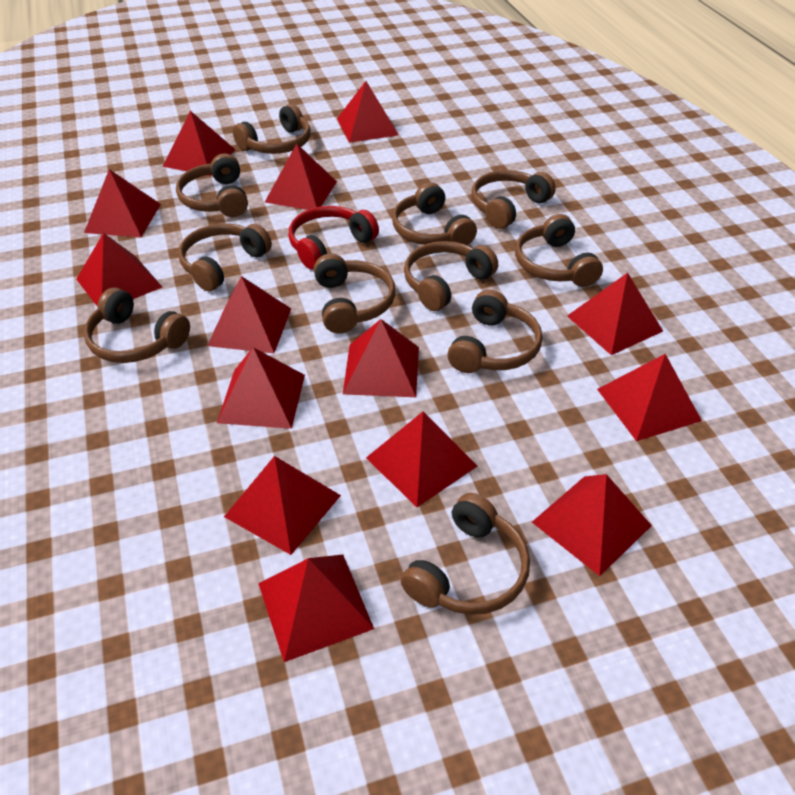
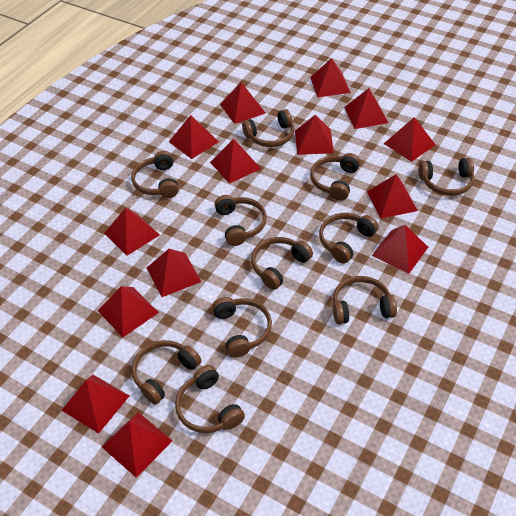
red headphones: 1 -> 0

